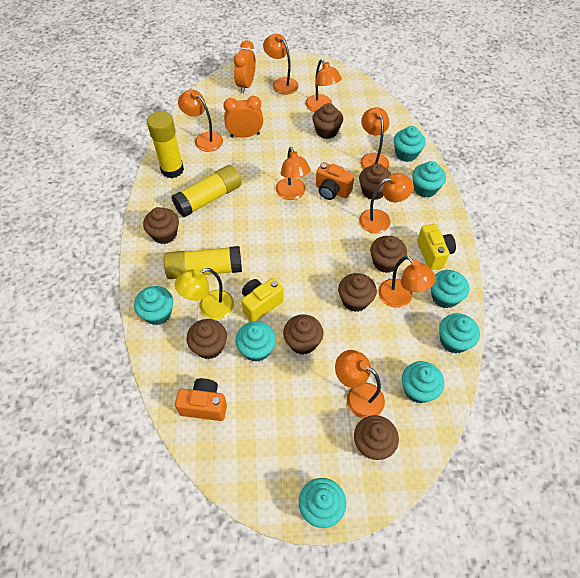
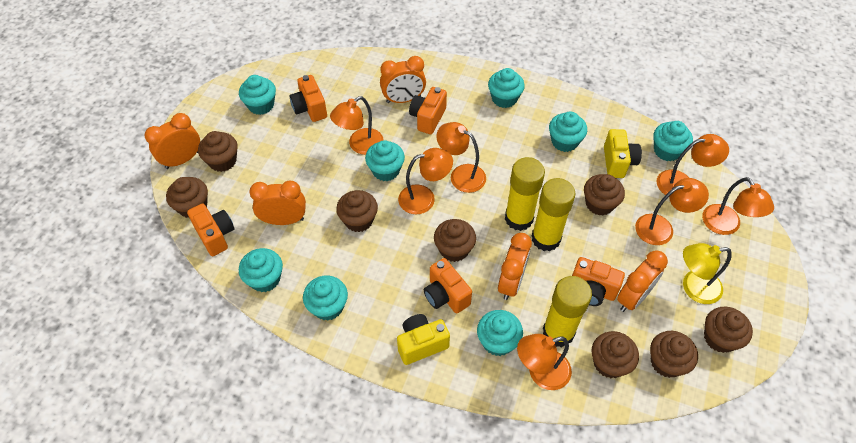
orange camera: 2 -> 5
orange clock: 2 -> 5
orange lamp: 8 -> 7

